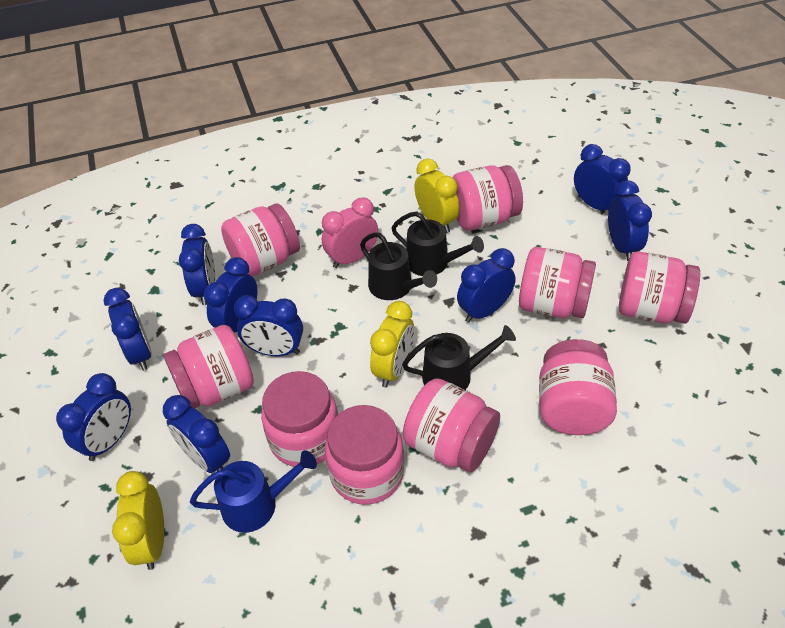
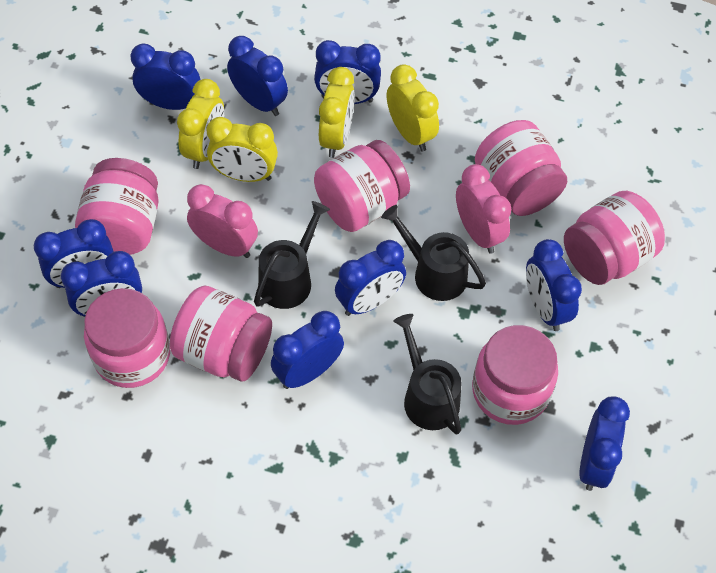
blue watering can: 1 -> 0
pink clock: 1 -> 2
pink jar: 9 -> 7
yellow clock: 3 -> 4

